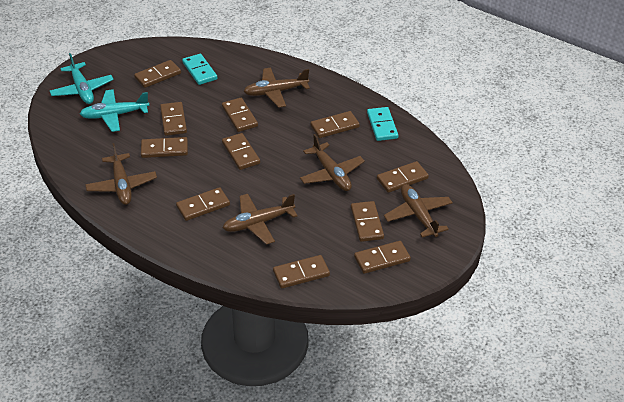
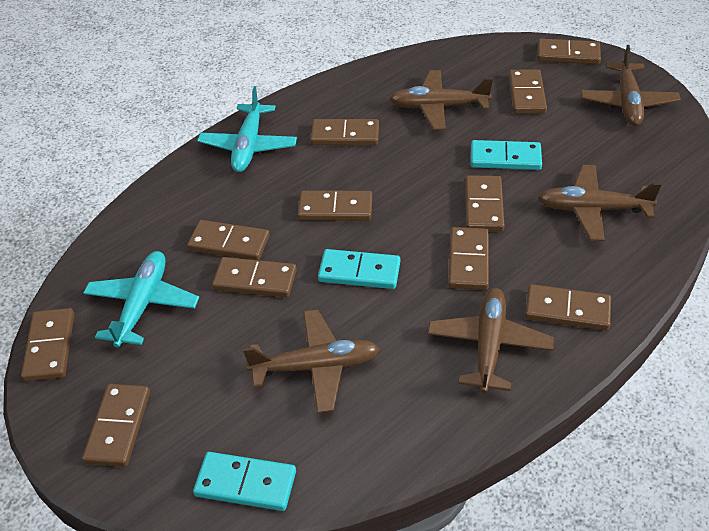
turquoise domino: 2 -> 3

